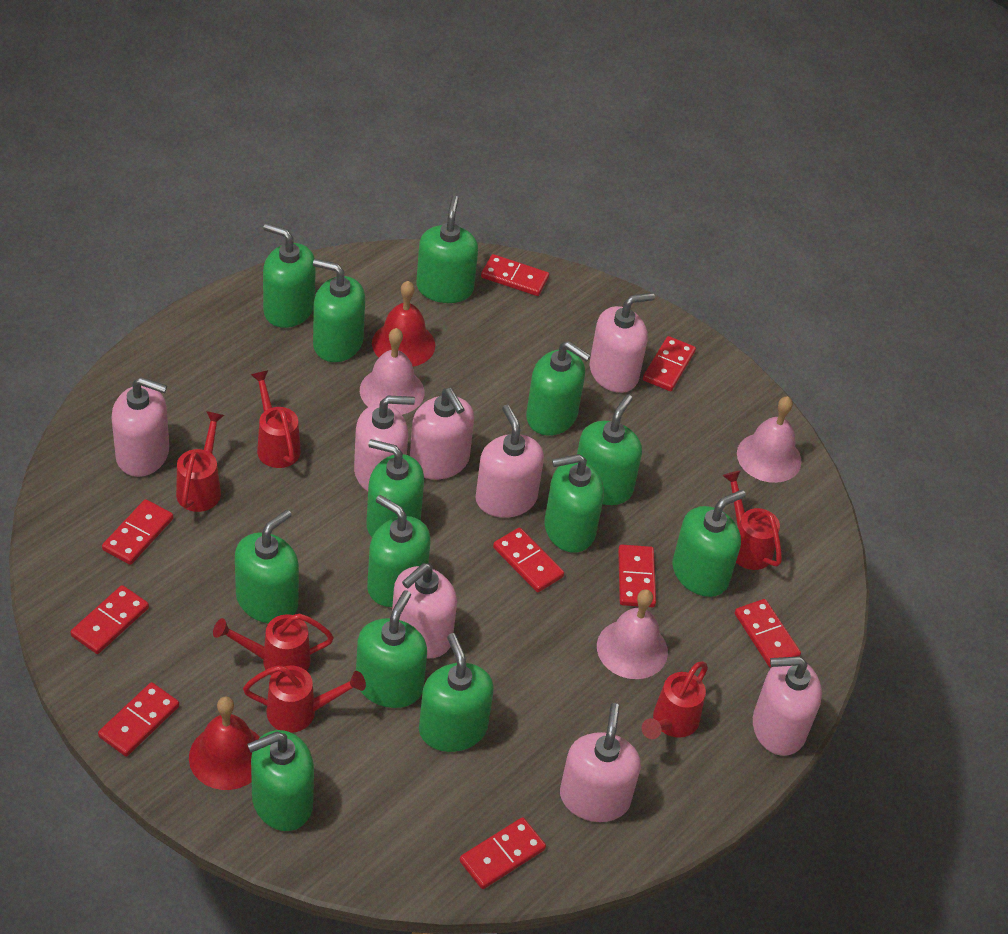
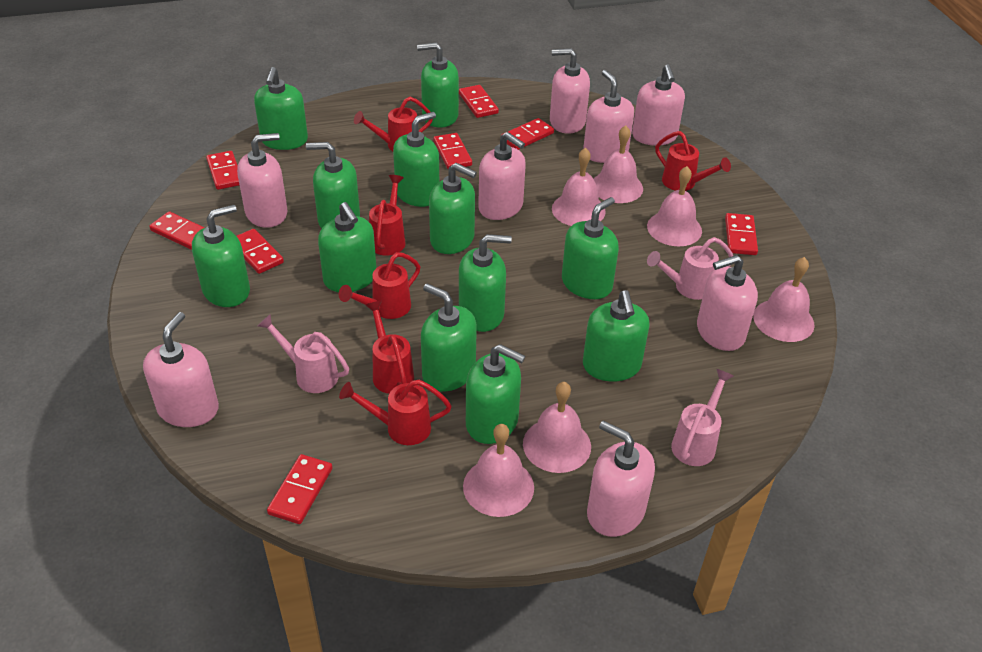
green soap dispenser: 13 -> 12
pink bell: 3 -> 6
pink watering can: 0 -> 3
red bell: 2 -> 0
red domino: 9 -> 8

